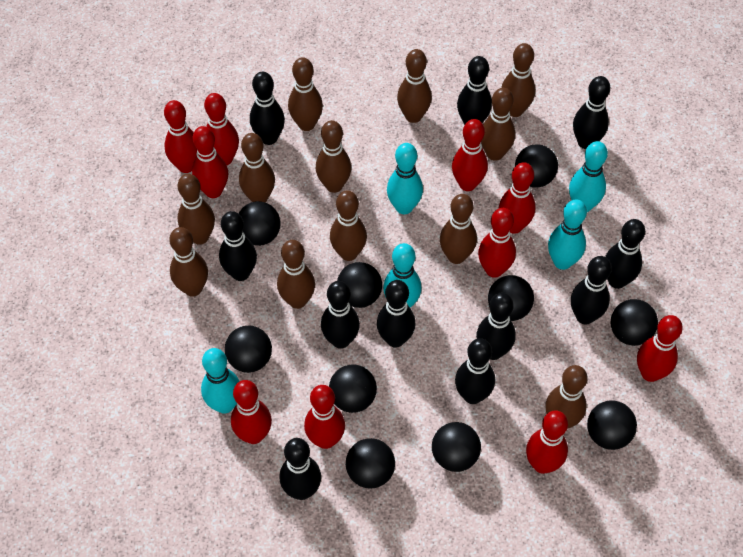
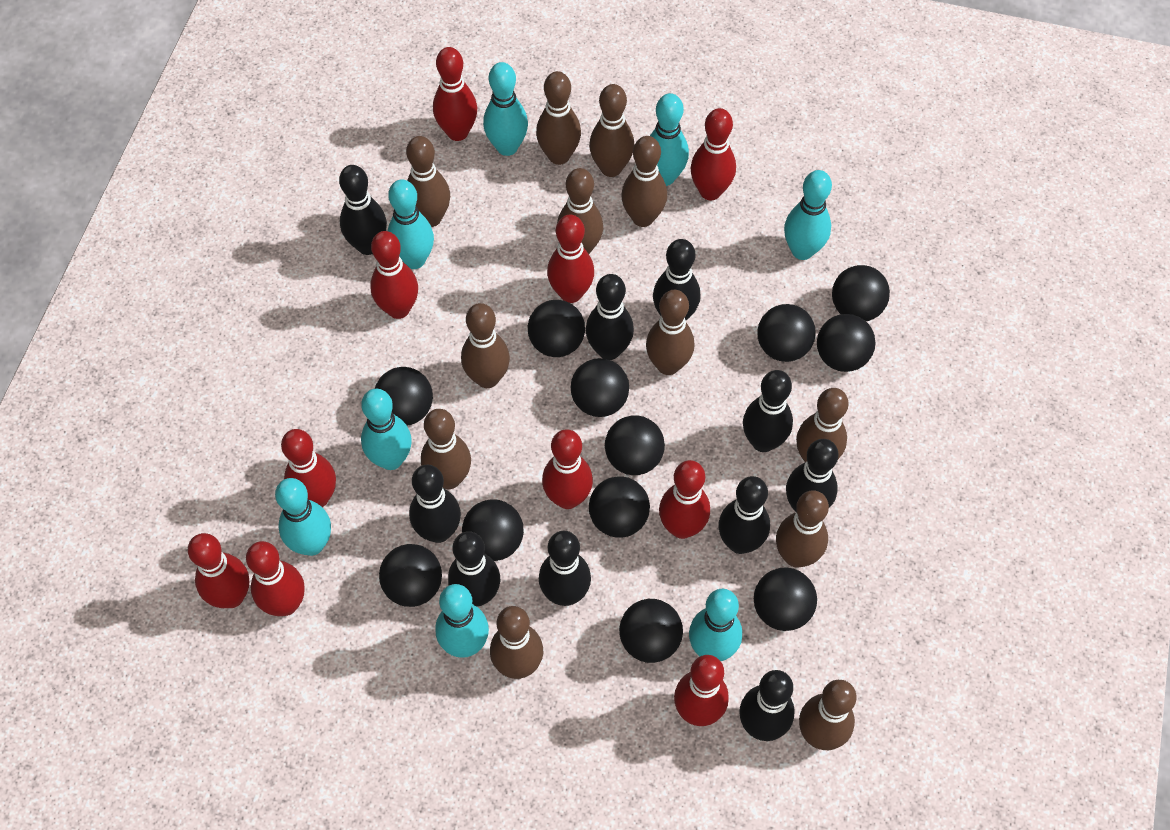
black ball: 10 -> 12
black bowling pin: 11 -> 10
turquoise bowling pin: 5 -> 8

